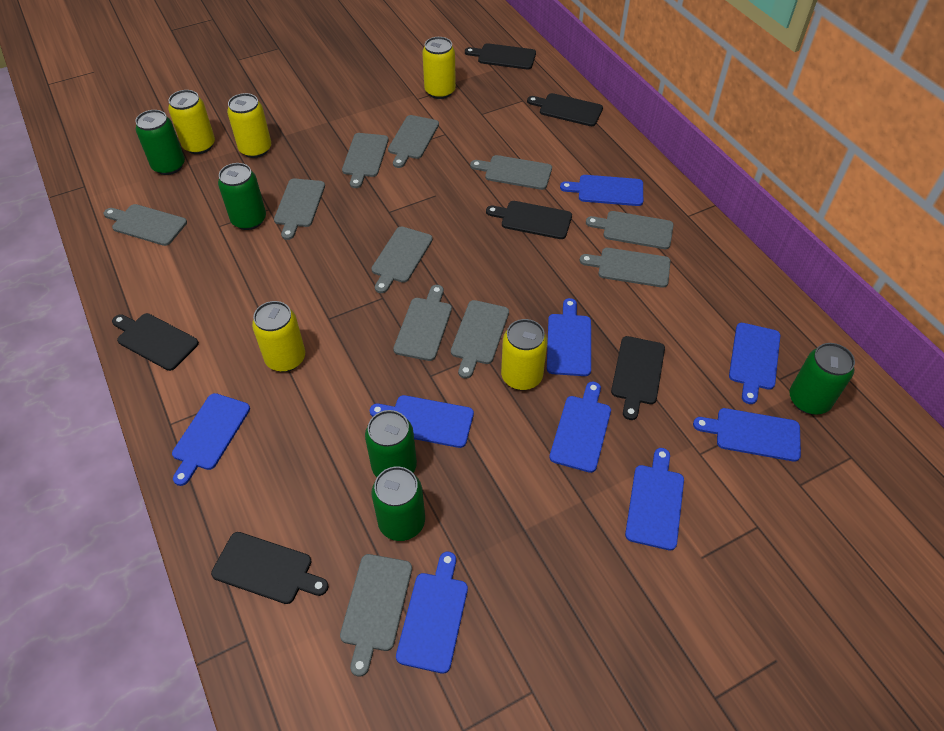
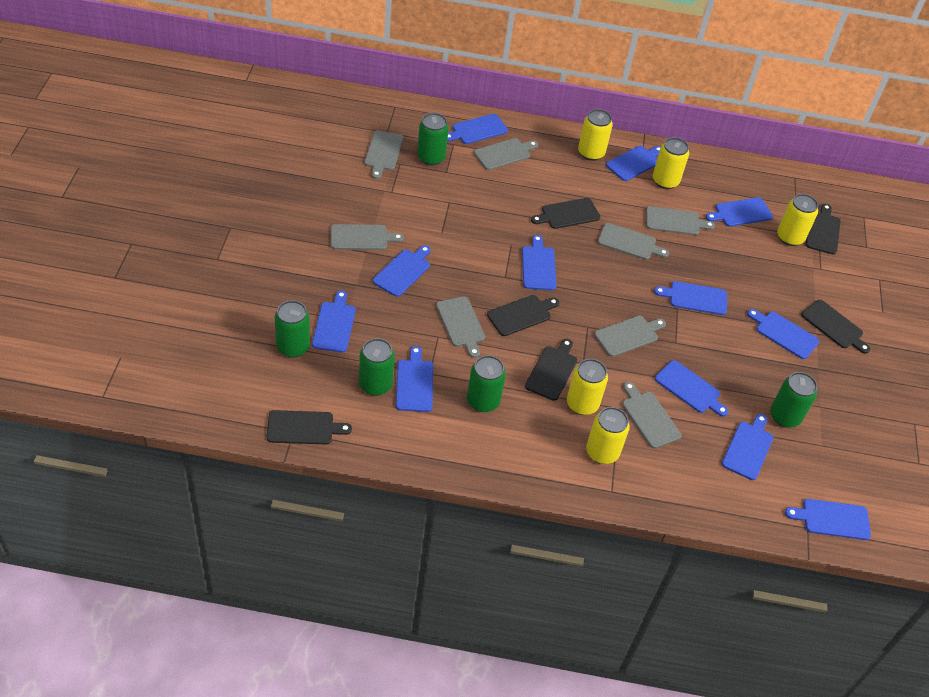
blue cutting board: 9 -> 12
grey cutting board: 11 -> 8

